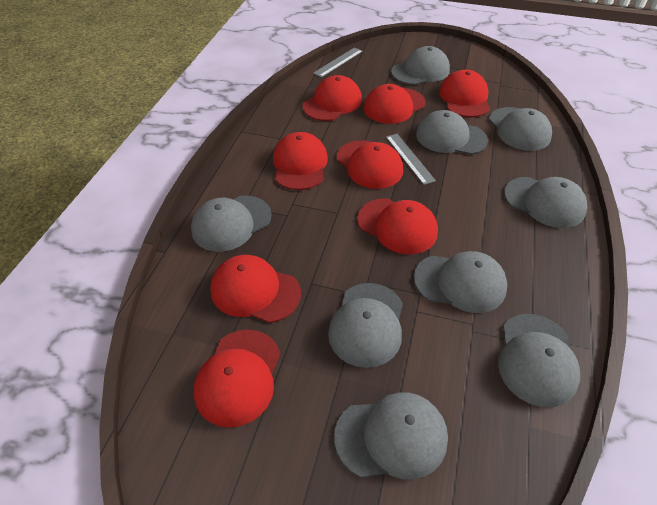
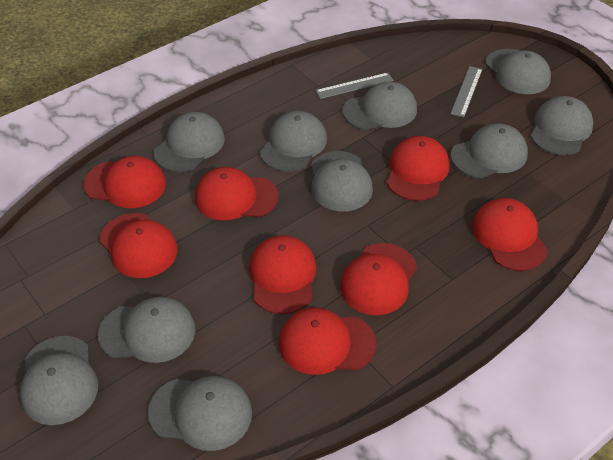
grey cap: 9 -> 10

